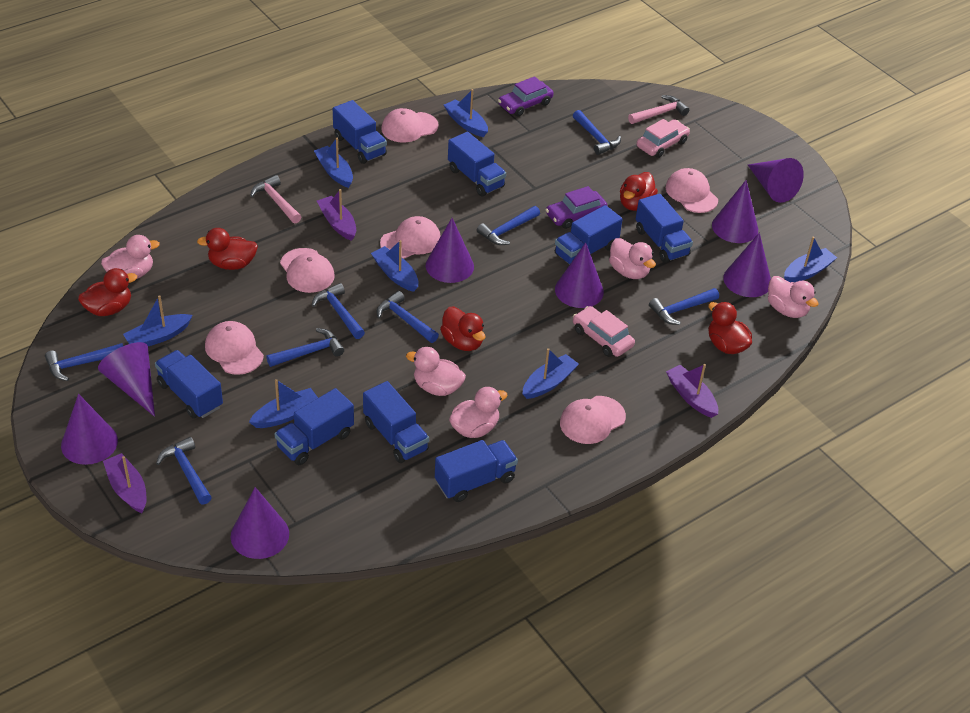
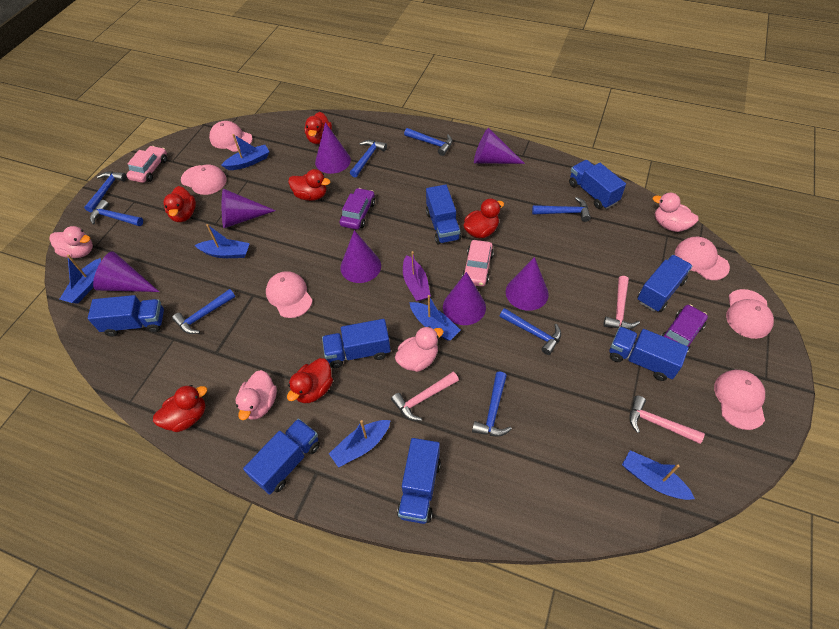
blue boat: 7 -> 6
pink duck: 5 -> 4
pink hammer: 2 -> 3
purple boat: 3 -> 1
purple cone: 8 -> 7
red duck: 5 -> 6

